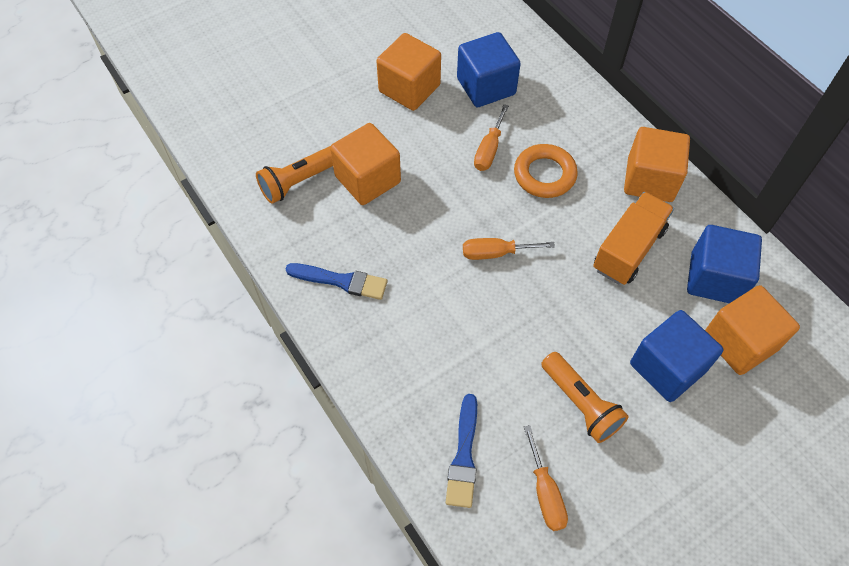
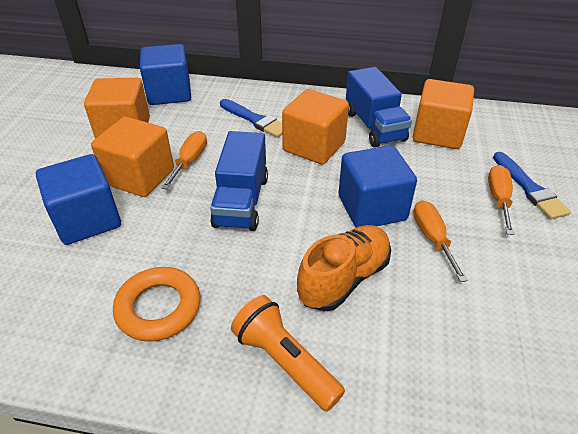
blue truck: 0 -> 2
orange flashlight: 2 -> 1
orange shoe: 0 -> 1
orange truck: 1 -> 0

